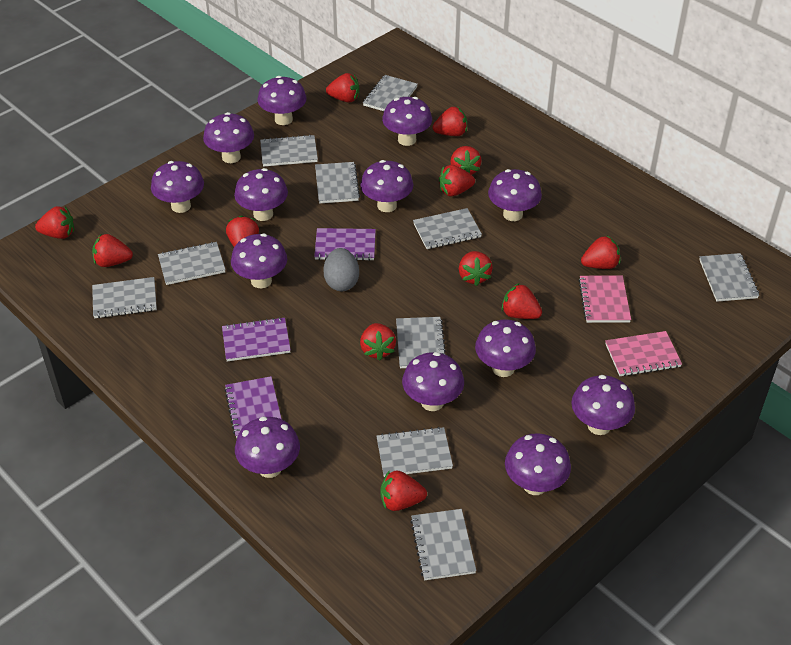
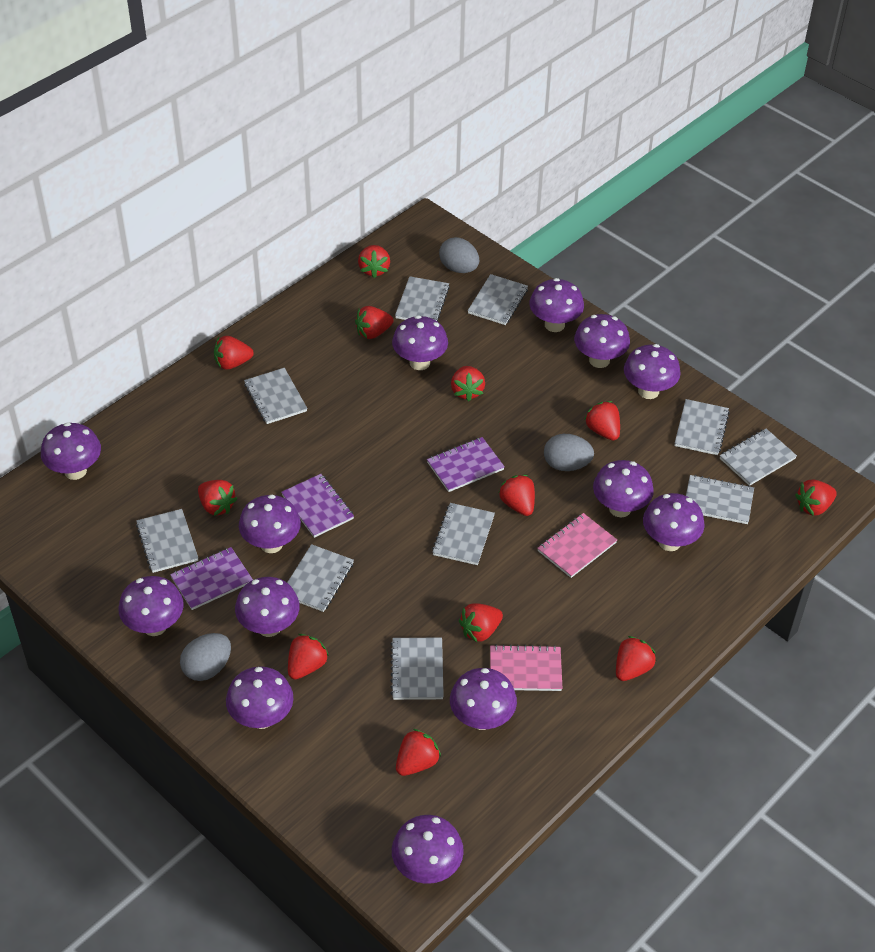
grey egg: 1 -> 3

